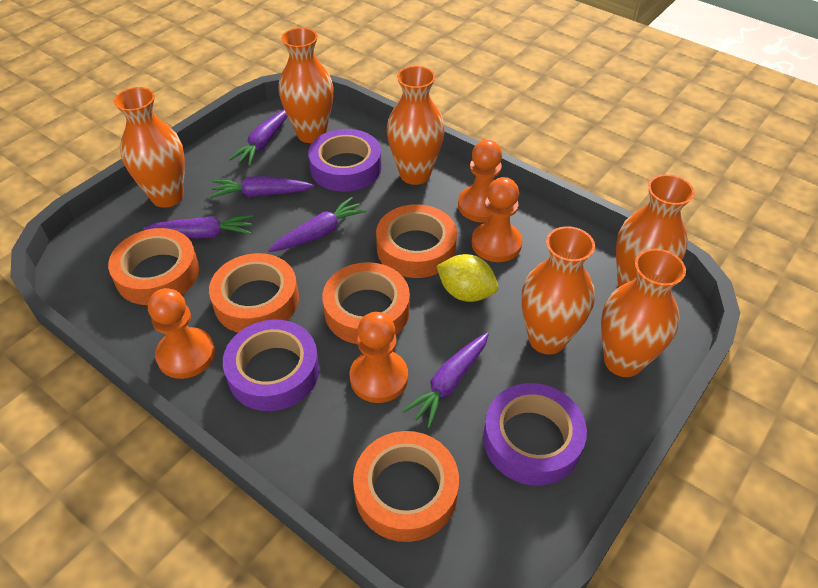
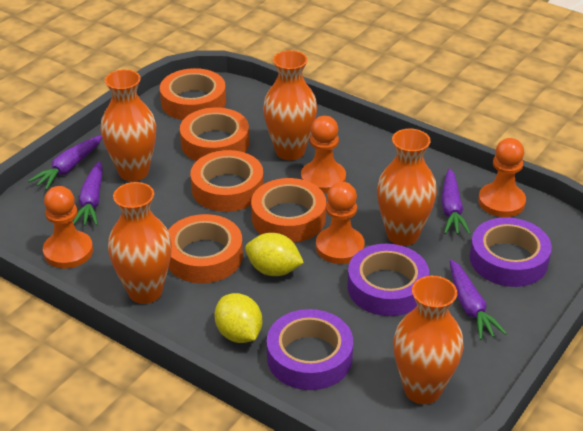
orange vase: 6 -> 5
purple carrot: 5 -> 4
yellow lemon: 1 -> 2

